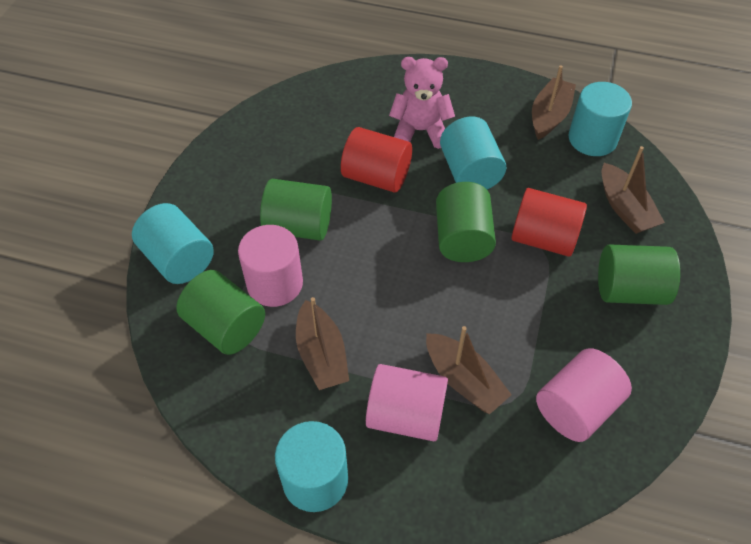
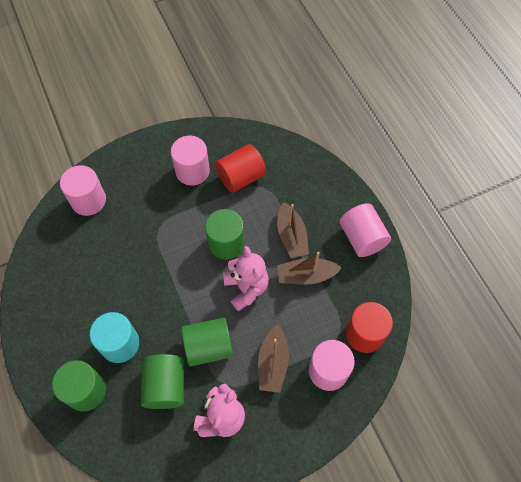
brown boat: 4 -> 3
pink cylinder: 3 -> 4
pink teddy bear: 1 -> 2
turquoise cylinder: 4 -> 1

